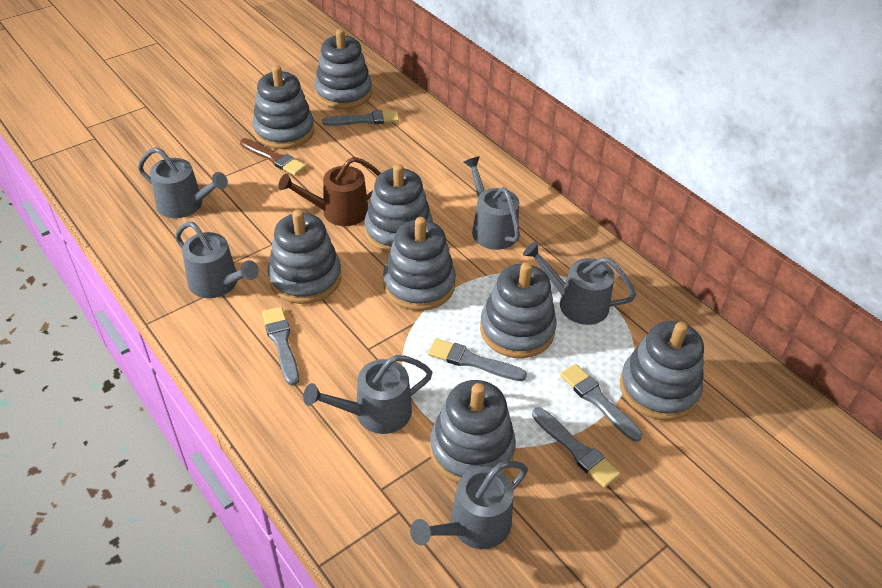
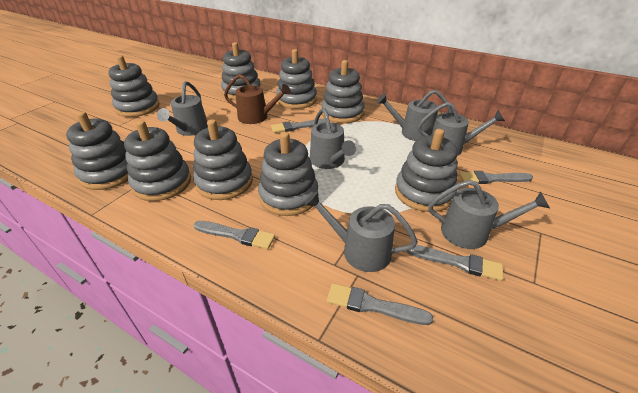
brown brush: 1 -> 0
grey stacking toy: 8 -> 9

